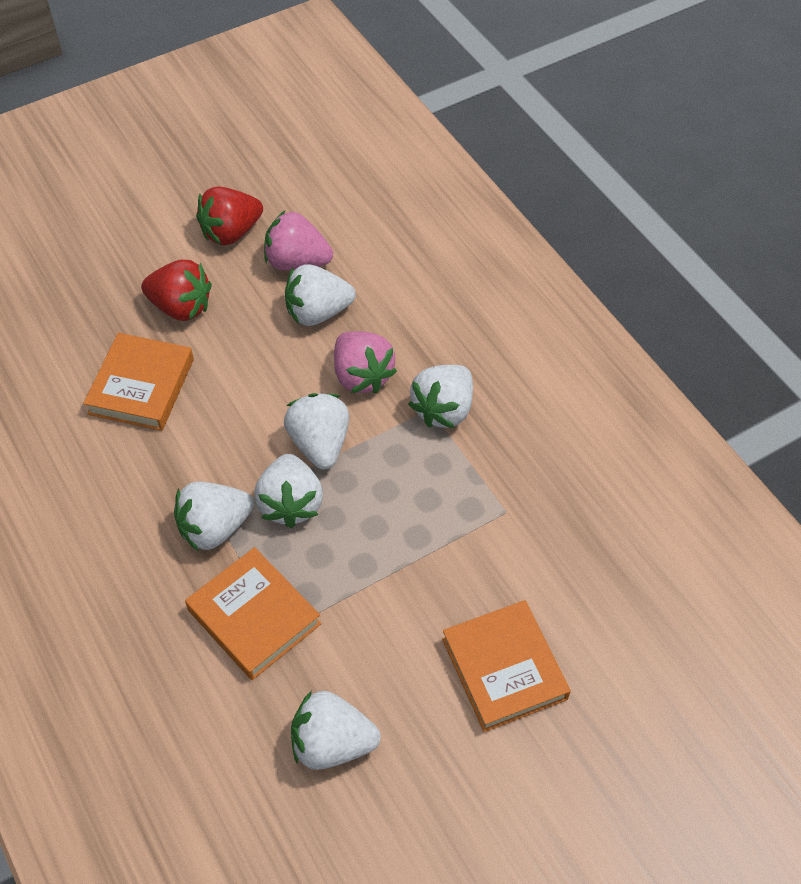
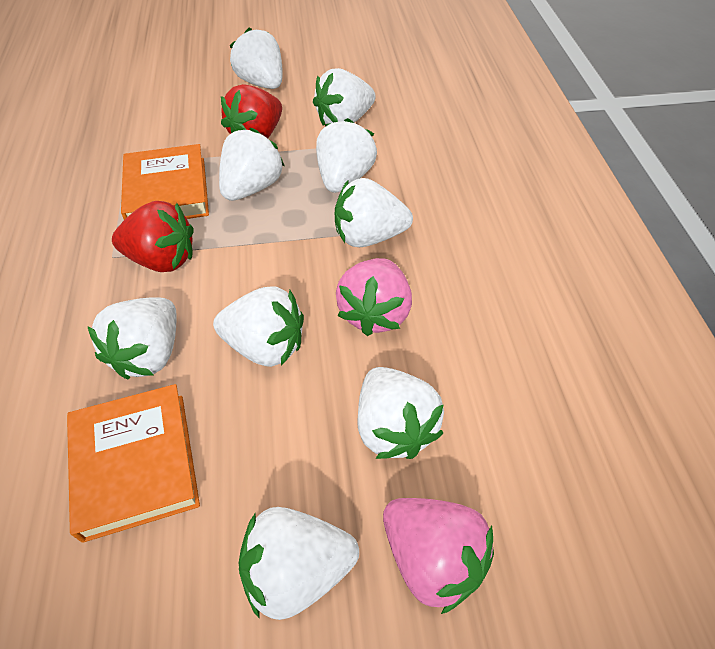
orange book: 3 -> 2
white strawberry: 6 -> 9

